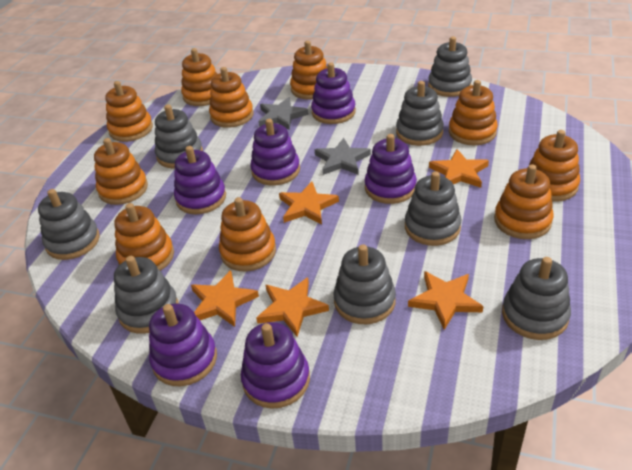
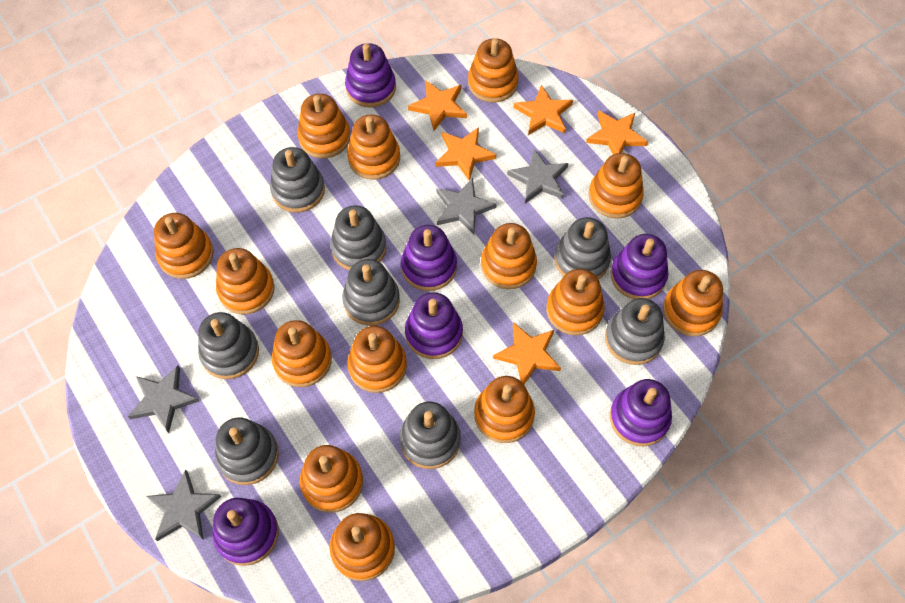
grey star: 2 -> 4
orange stacking toy: 10 -> 14

